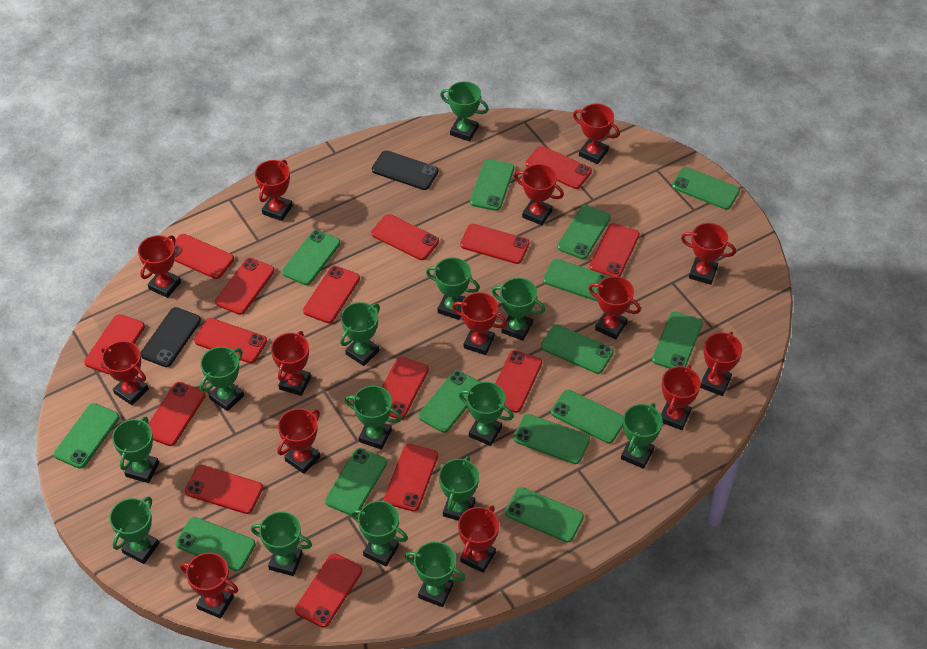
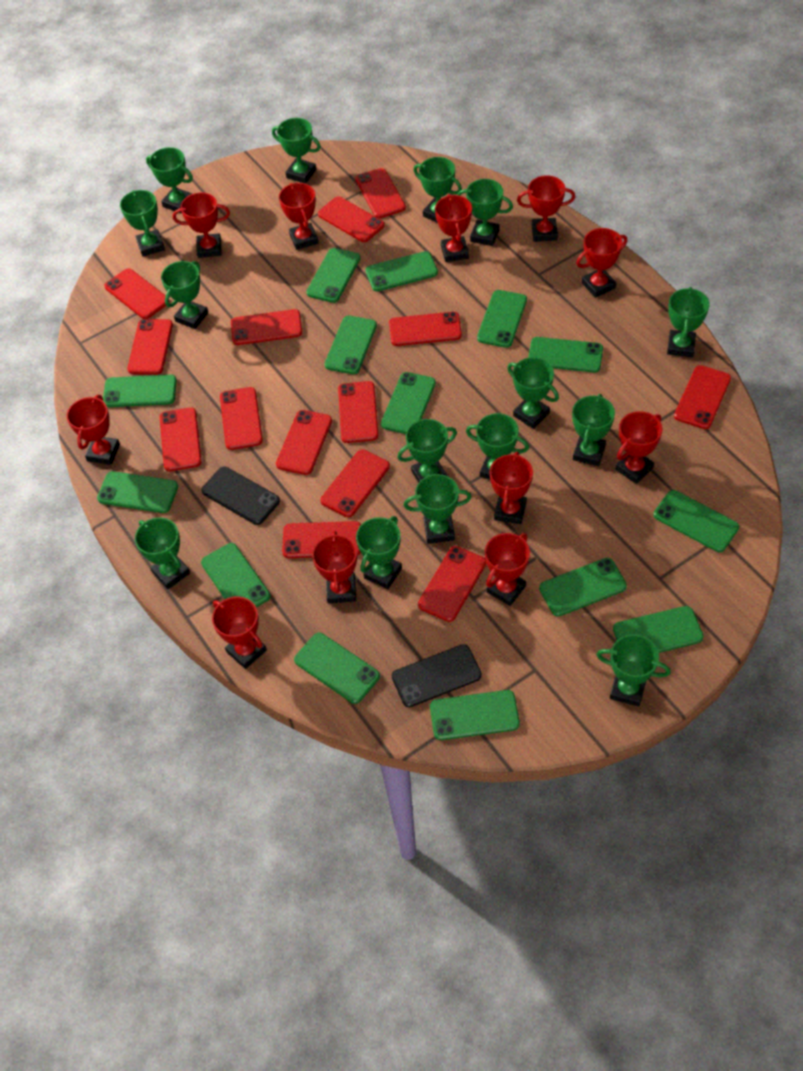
green trophy: 14 -> 15
red phone: 15 -> 14
red trophy: 14 -> 11

